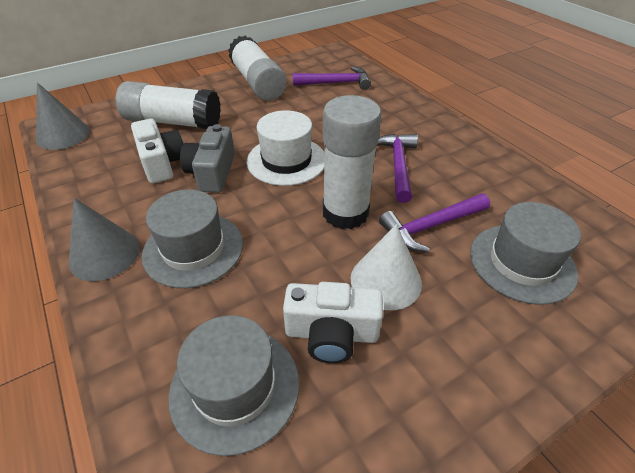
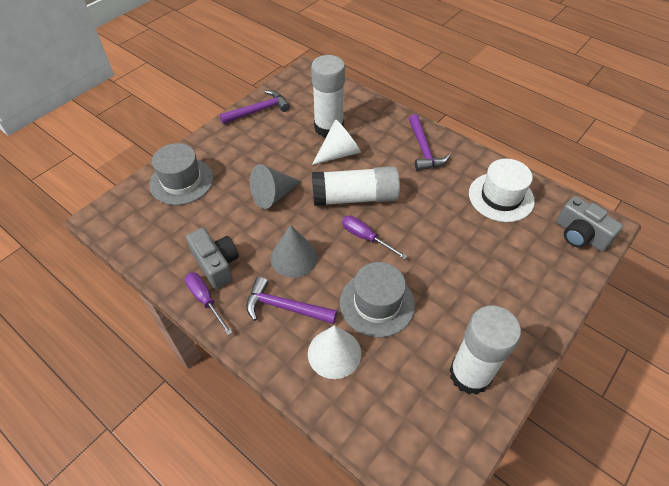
grey camera: 1 -> 2
grey hat: 3 -> 2
purple screwdriver: 0 -> 2
white camera: 2 -> 0
white cone: 1 -> 2

